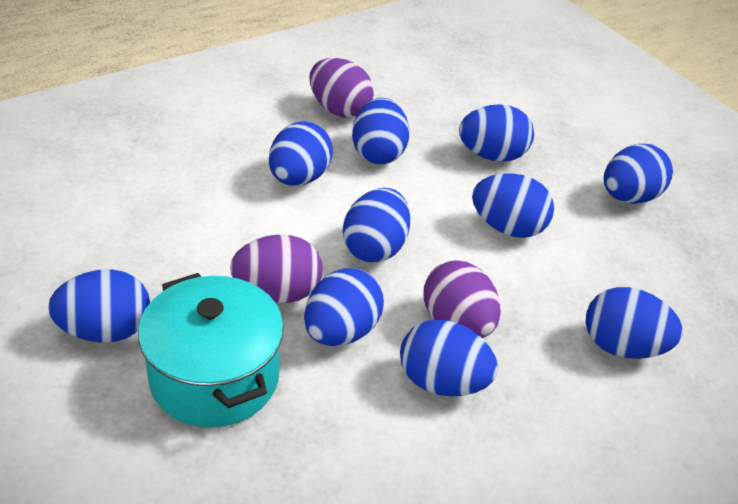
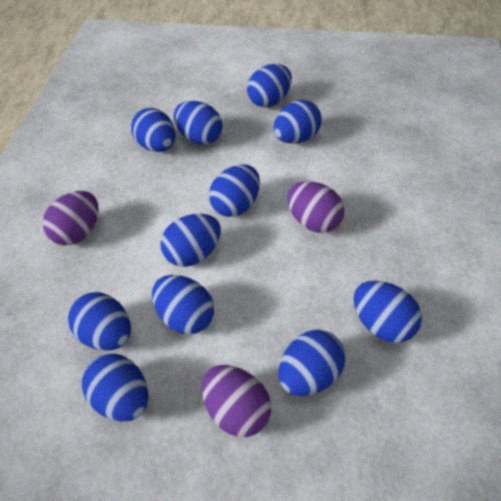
blue egg: 10 -> 11
turquoise pot: 1 -> 0

